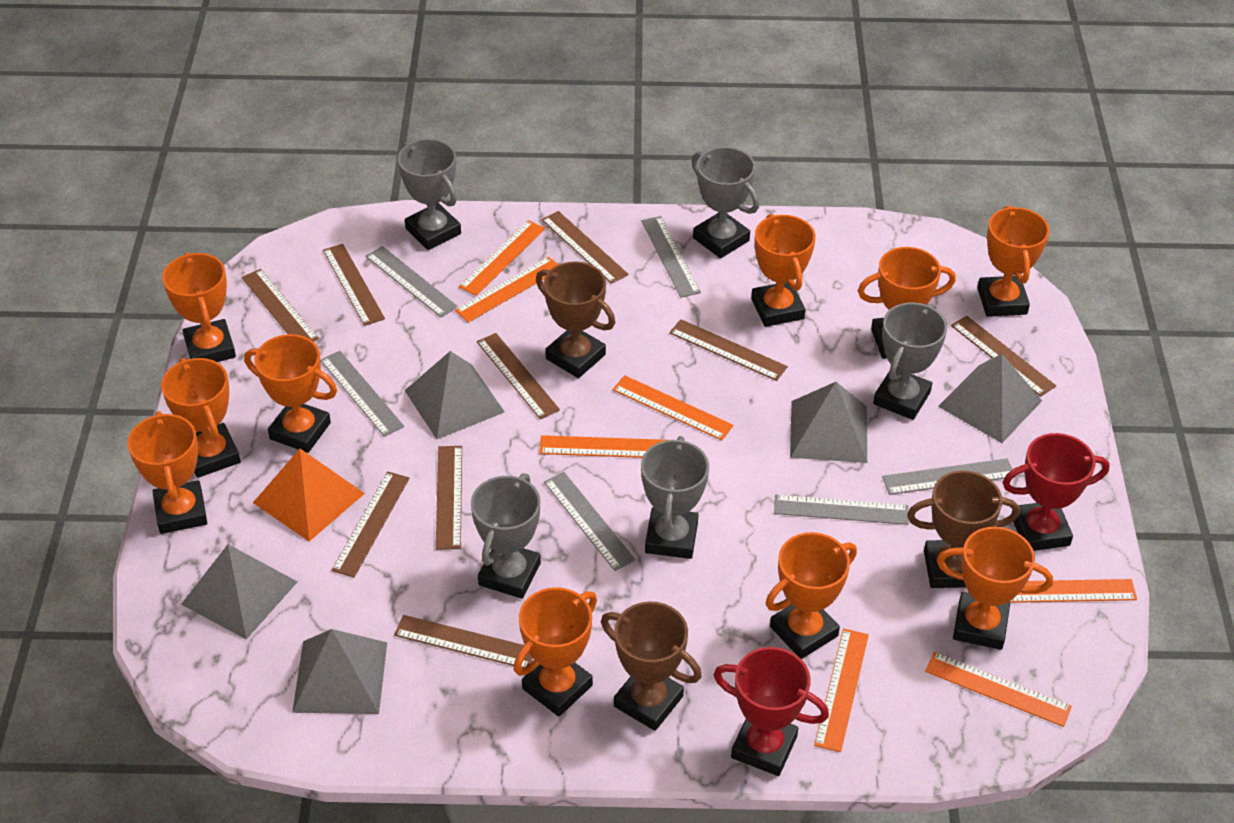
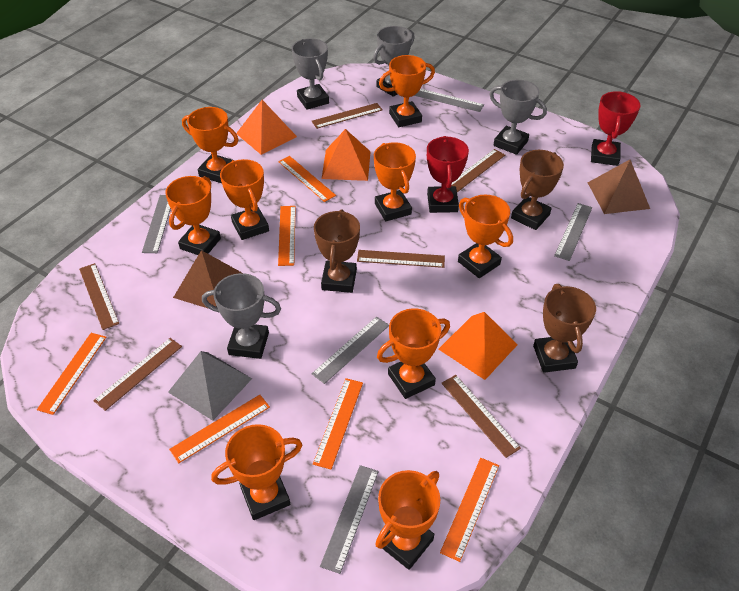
brown pyramid: 0 -> 2
brown ruler: 9 -> 6
grey pyramid: 5 -> 1
grey ruler: 6 -> 5
grey trophy: 5 -> 4
orange pyramid: 1 -> 3
orange ruler: 7 -> 6
orange trophy: 10 -> 9

